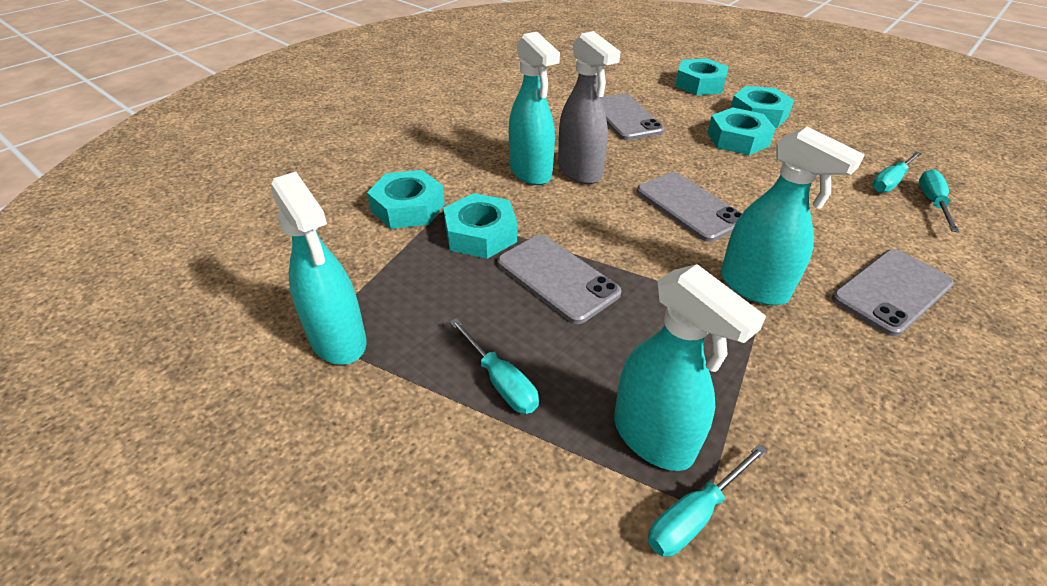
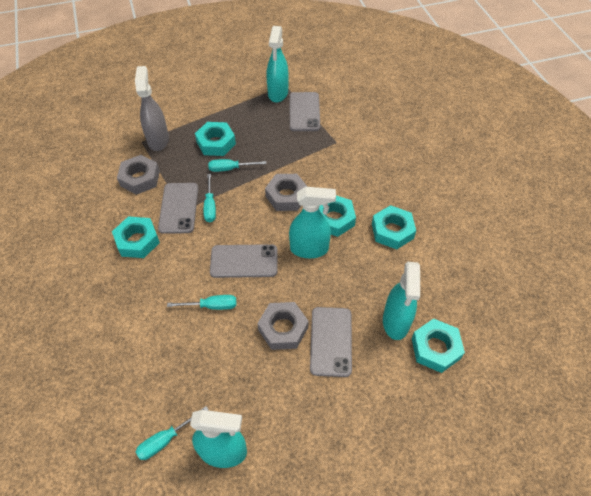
grey nut: 0 -> 3

